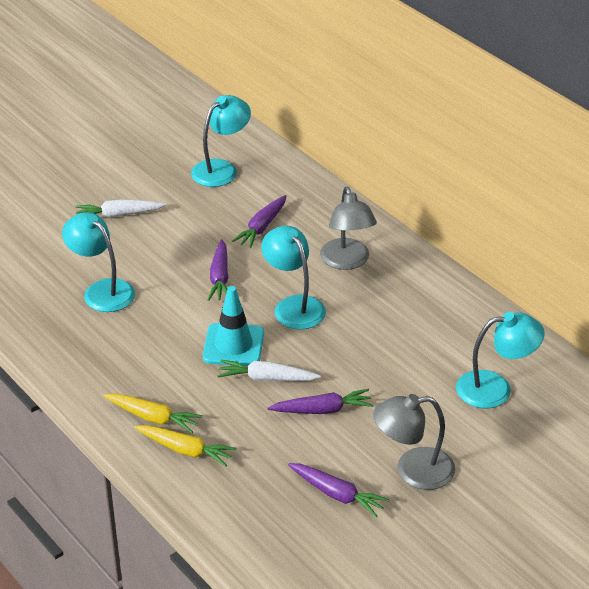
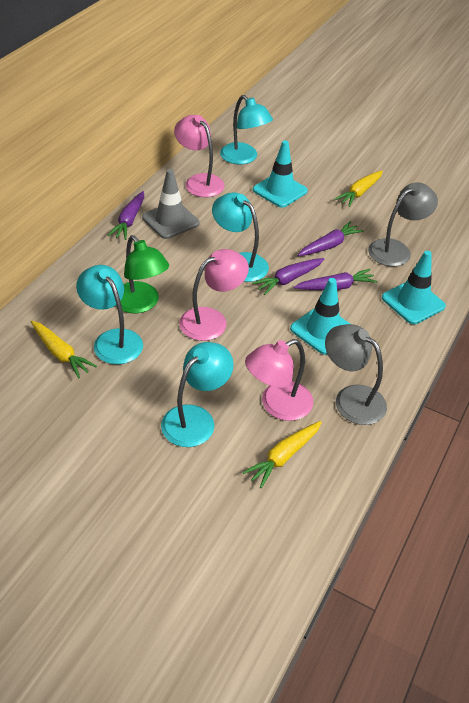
green lamp: 0 -> 1
grey traffic cone: 0 -> 1
pink lamp: 0 -> 3
turquoise traffic cone: 1 -> 3
white carrot: 2 -> 0
yellow carrot: 2 -> 3

